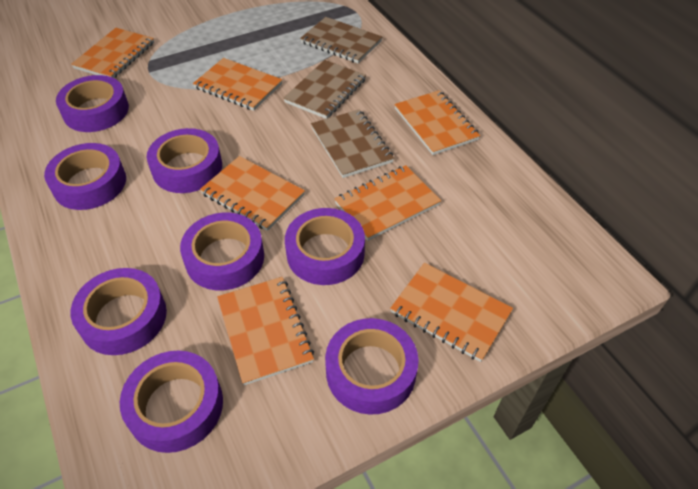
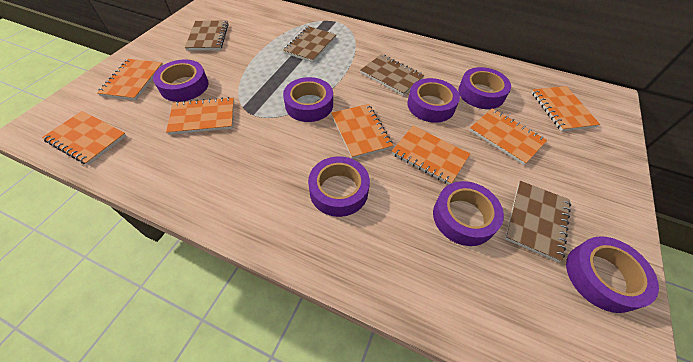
brown notebook: 3 -> 4
purple tape: 8 -> 7

